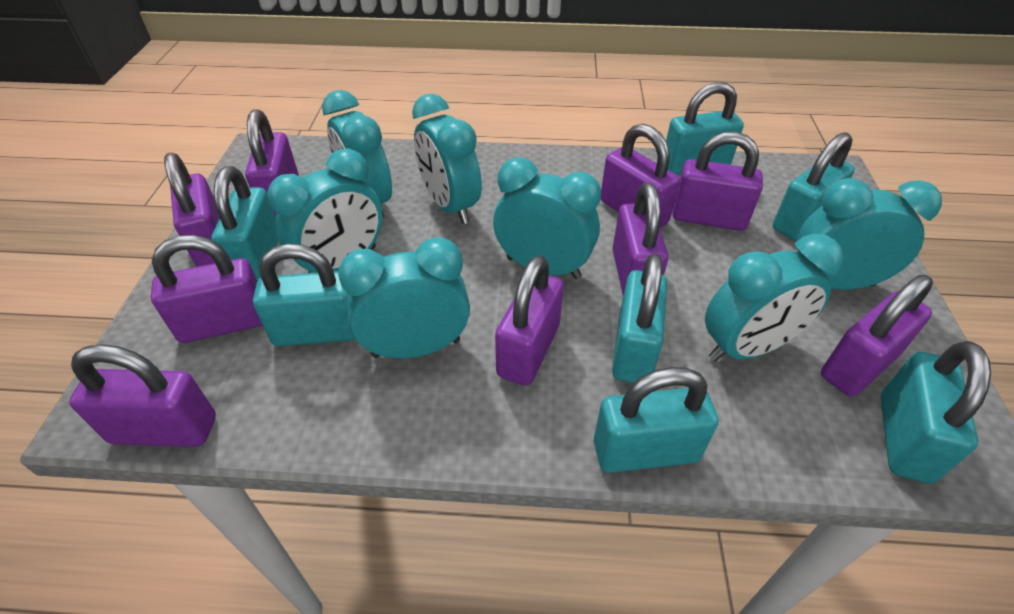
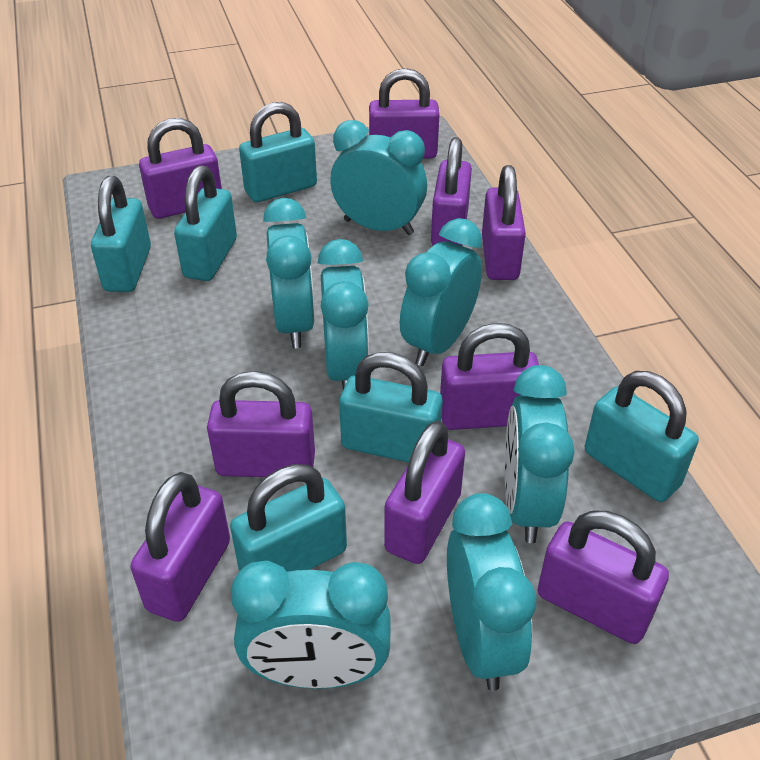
turquoise padlock: 7 -> 6

